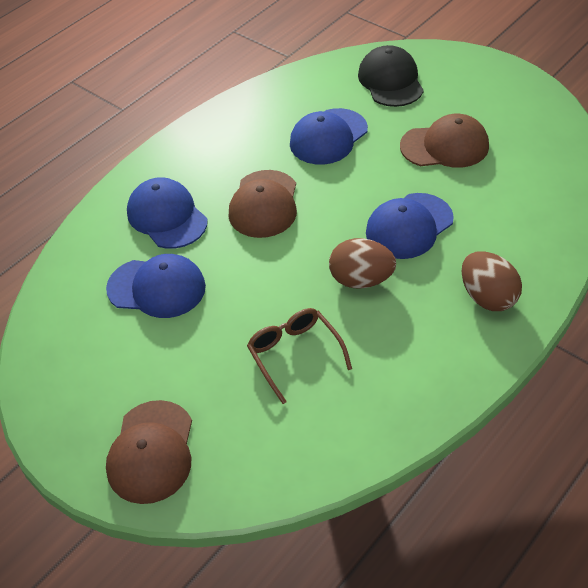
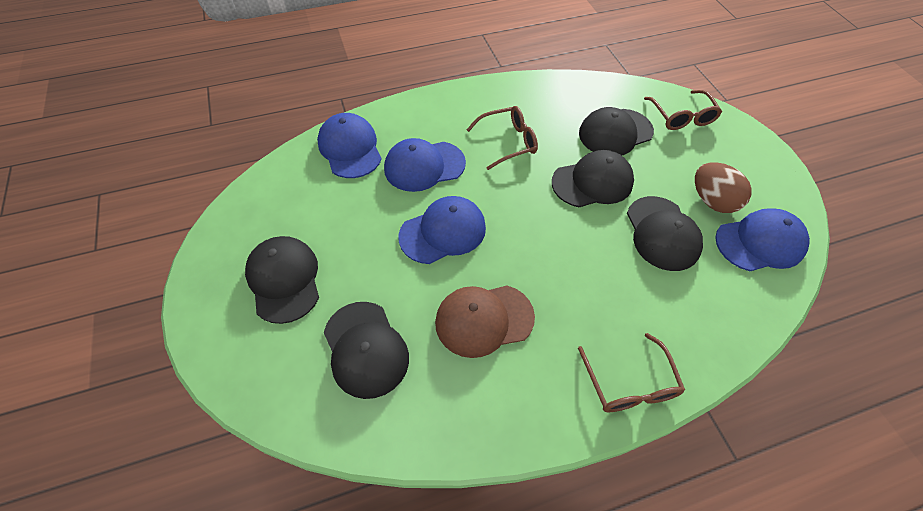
black cap: 1 -> 5
brown cap: 3 -> 1
brown egg: 2 -> 1
brown glasses: 1 -> 3

